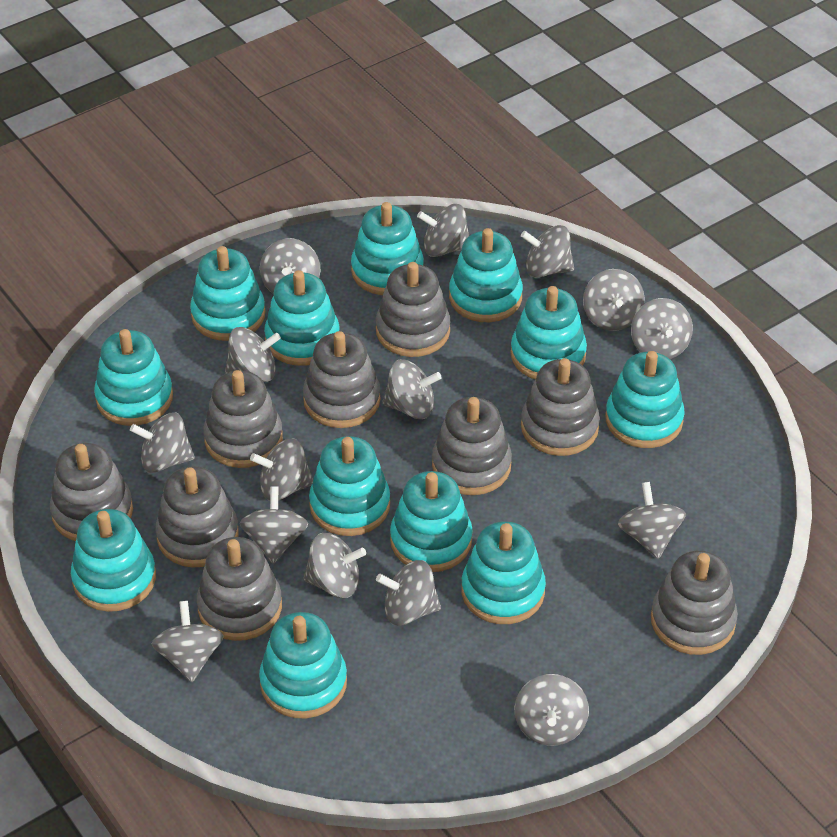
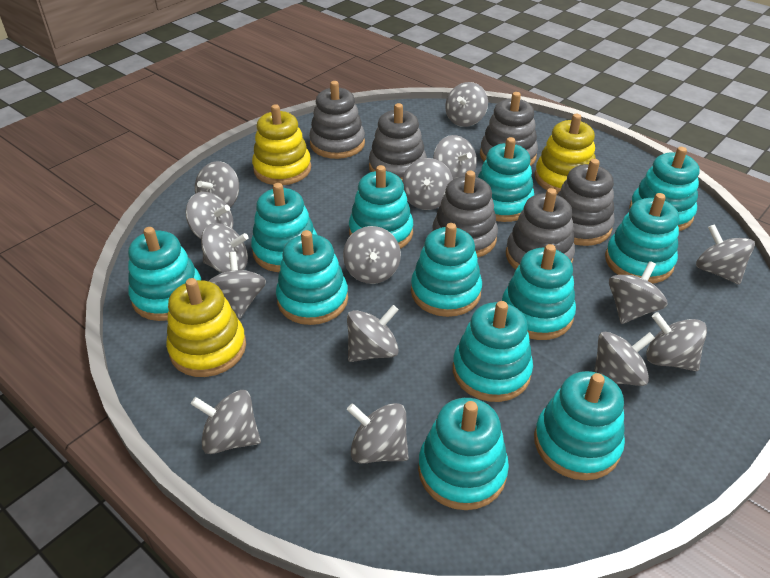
grey stacking toy: 9 -> 6
yellow stacking toy: 0 -> 3

